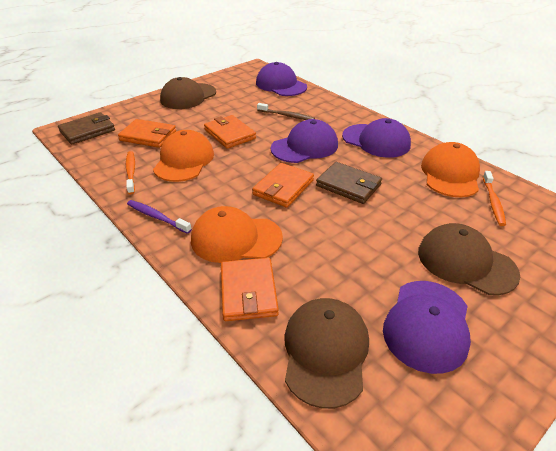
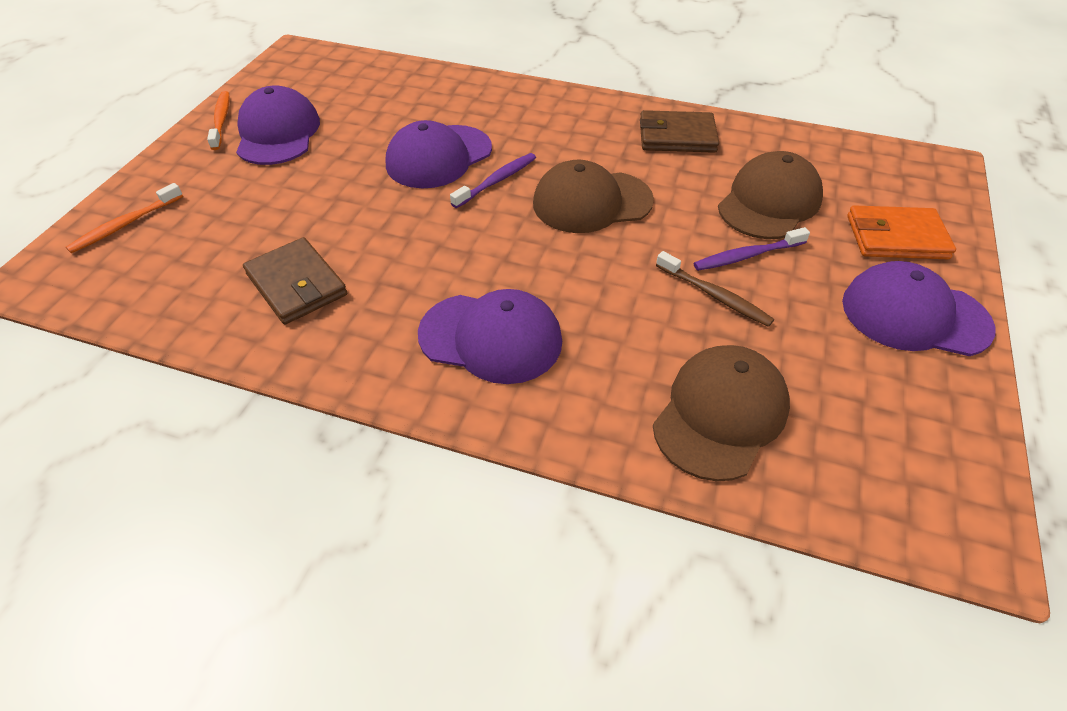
orange cap: 3 -> 0
orange wallet: 4 -> 1
purple toothbrush: 1 -> 2

